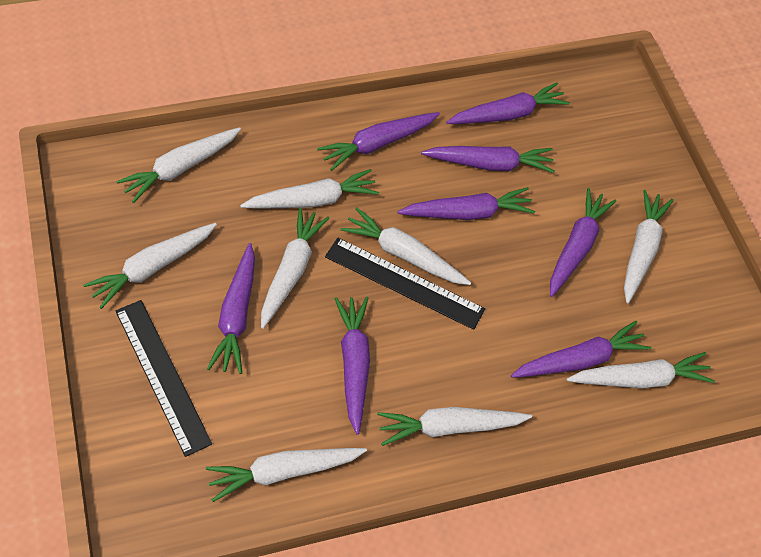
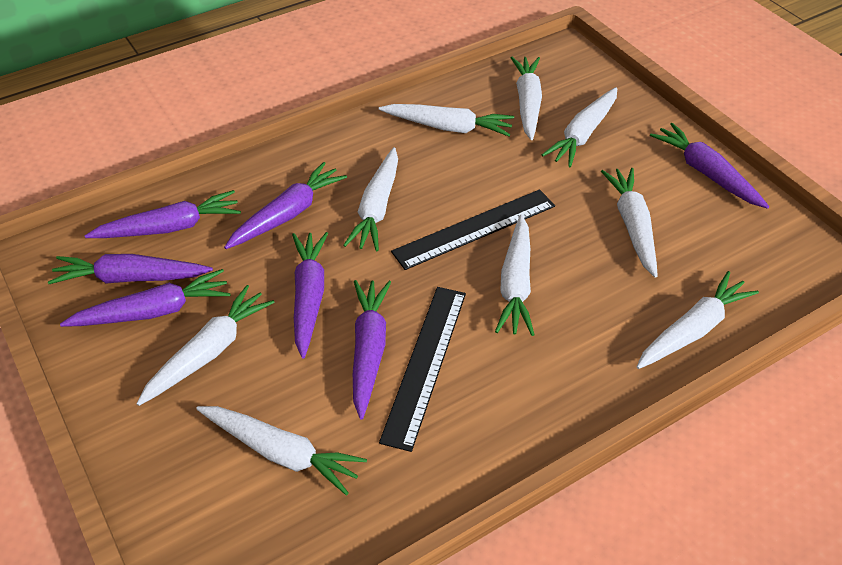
purple carrot: 8 -> 7

